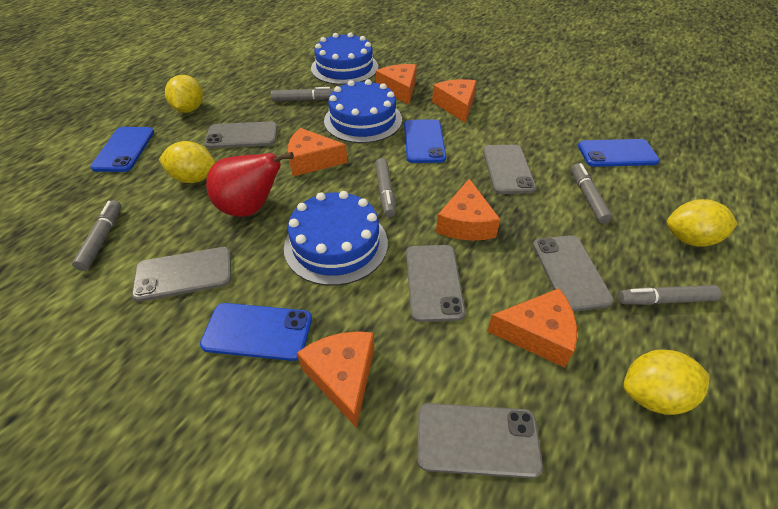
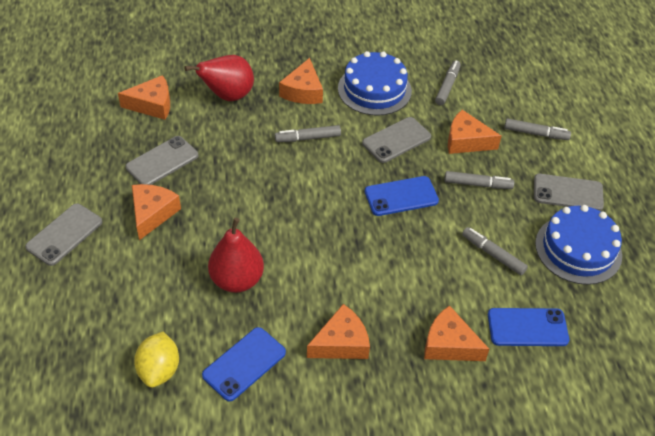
blue cake: 3 -> 2
blue phone: 4 -> 3
grey phone: 6 -> 4
red pear: 1 -> 2
yellow lemon: 4 -> 1

